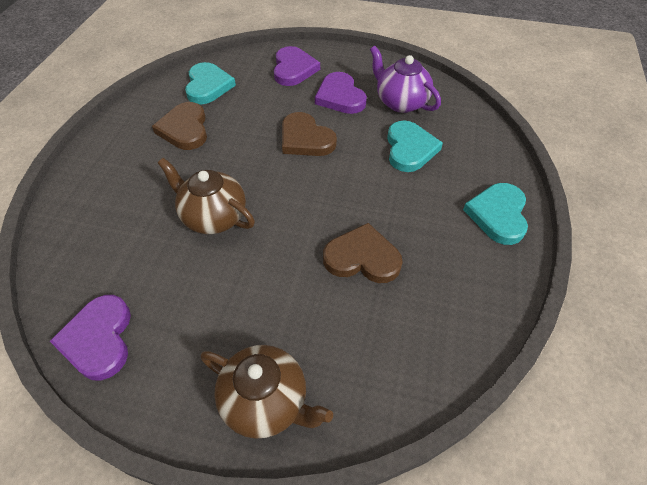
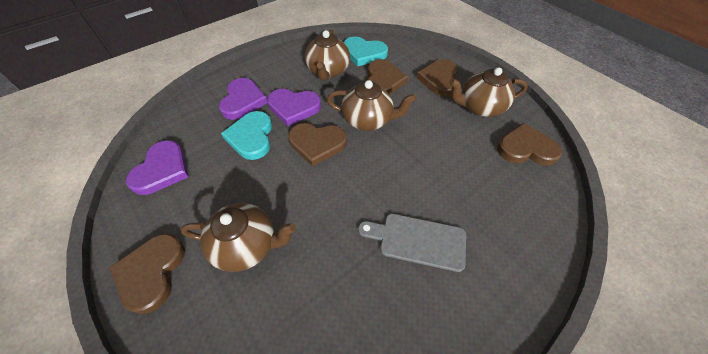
brown heart: 3 -> 5
brown teapot: 2 -> 4
grey cutting board: 0 -> 1
purple teapot: 1 -> 0
turquoise heart: 3 -> 2

